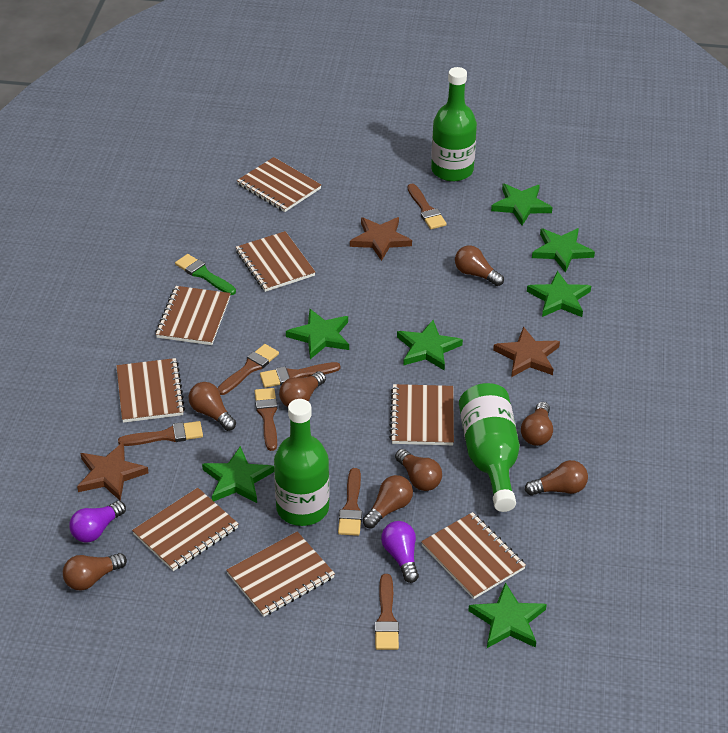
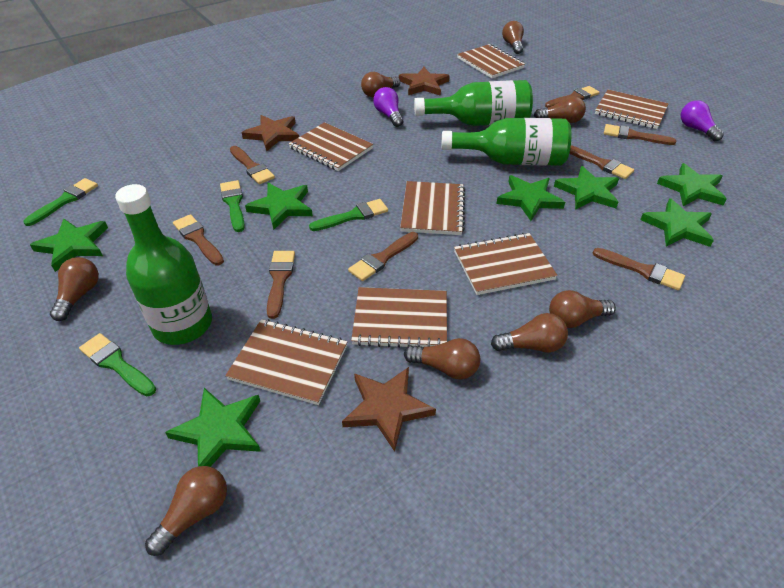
brown brush: 7 -> 8
brown notebook: 8 -> 7
green brush: 1 -> 4

